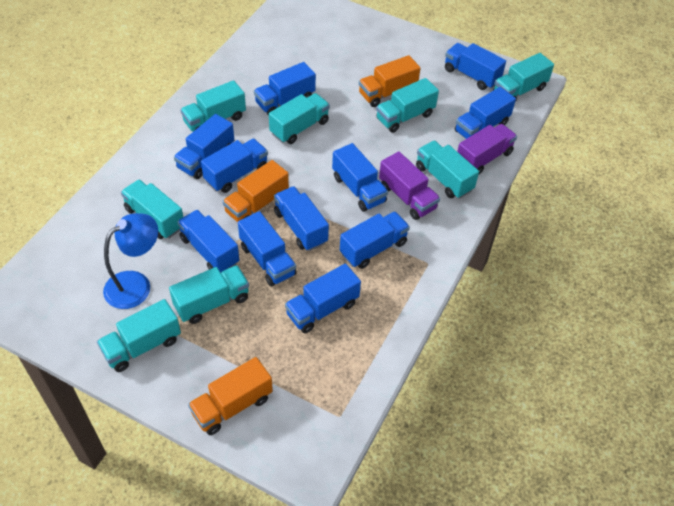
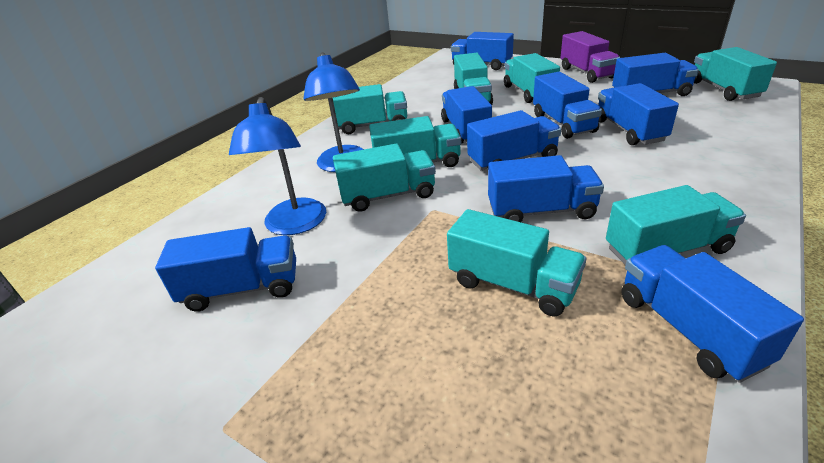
blue lamp: 1 -> 2
blue truck: 11 -> 9
orange truck: 3 -> 0
purple truck: 2 -> 1

